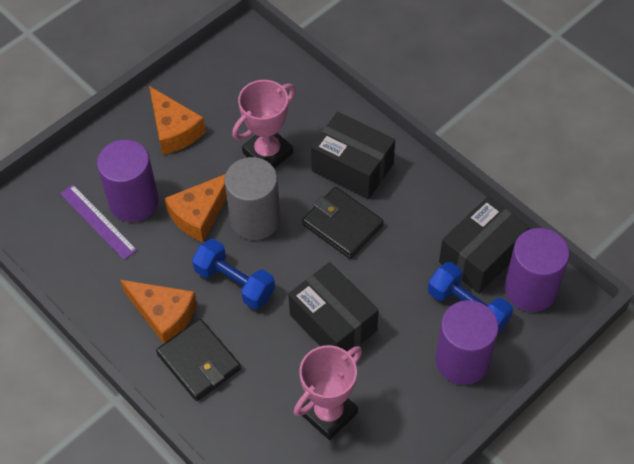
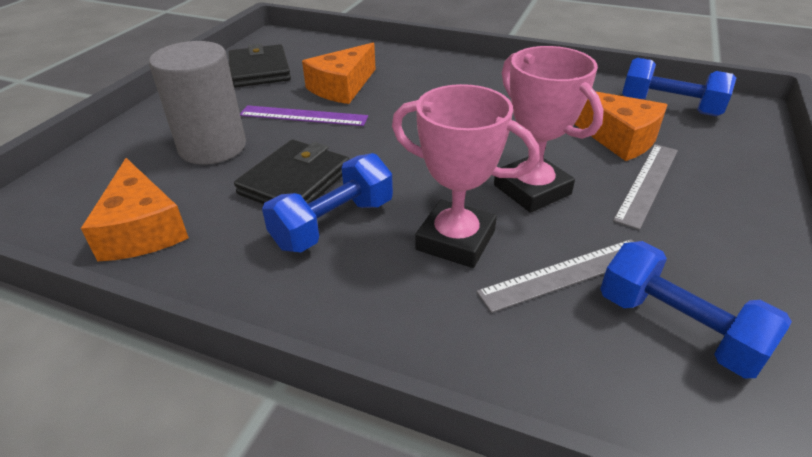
black box: 3 -> 0
blue dumbbell: 2 -> 3
grey ruler: 0 -> 2
purple cylinder: 3 -> 0

